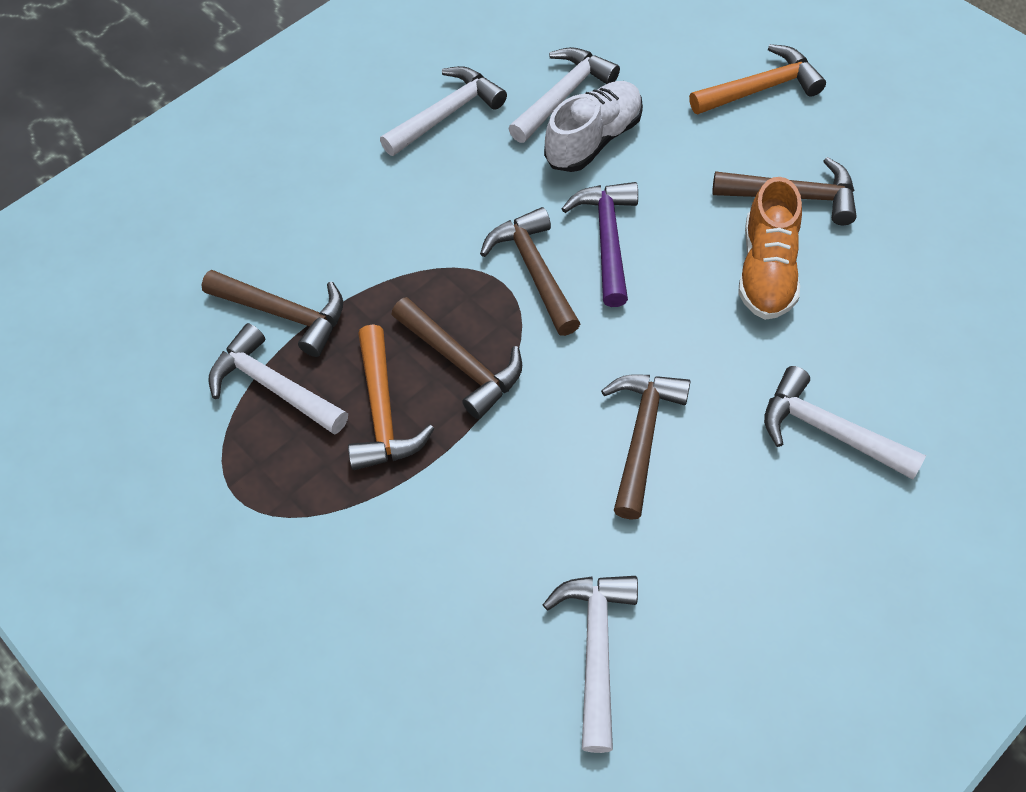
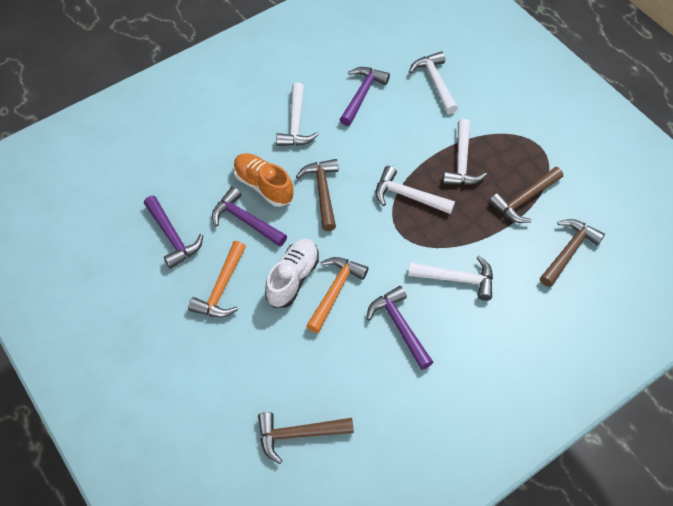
brown hammer: 5 -> 4
purple hammer: 1 -> 4

